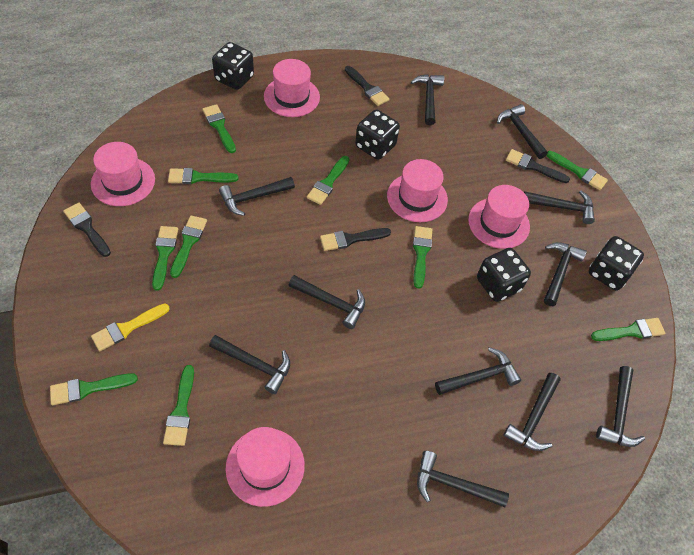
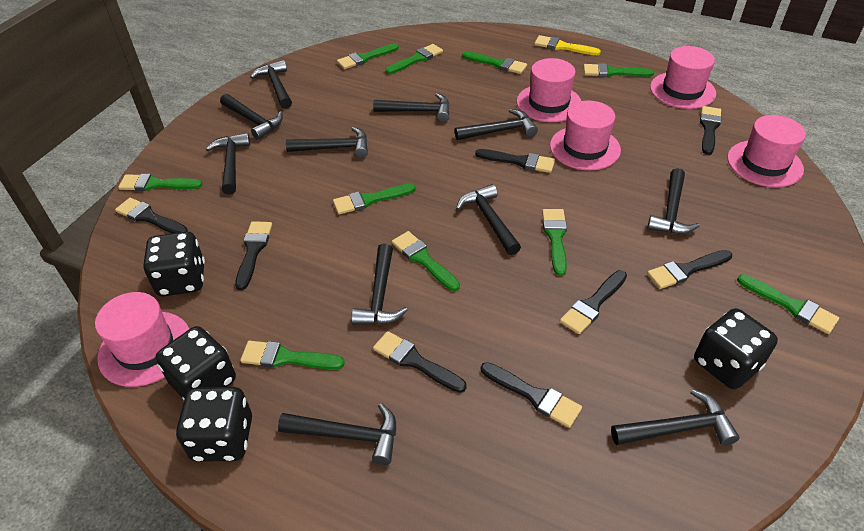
black brush: 4 -> 8

